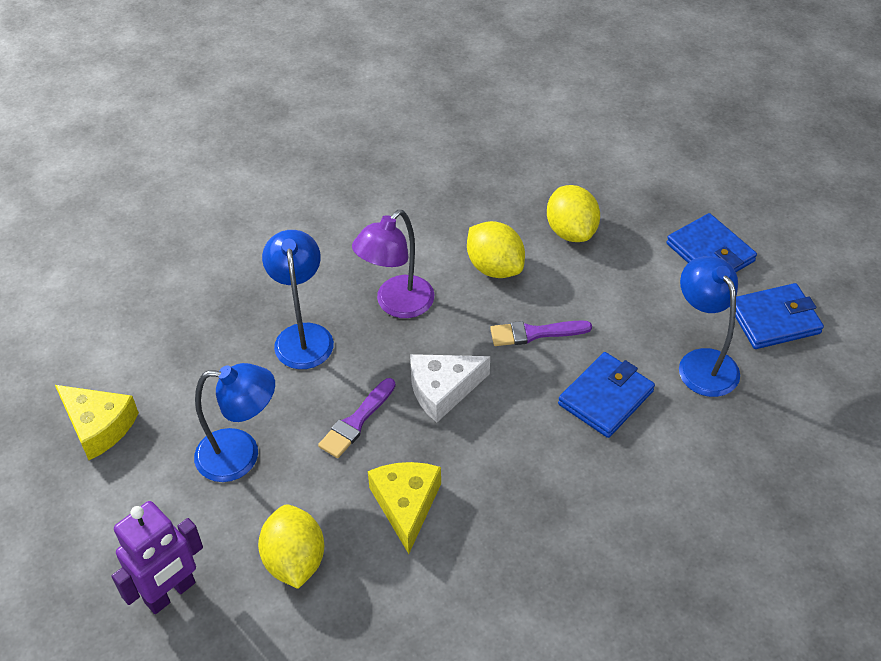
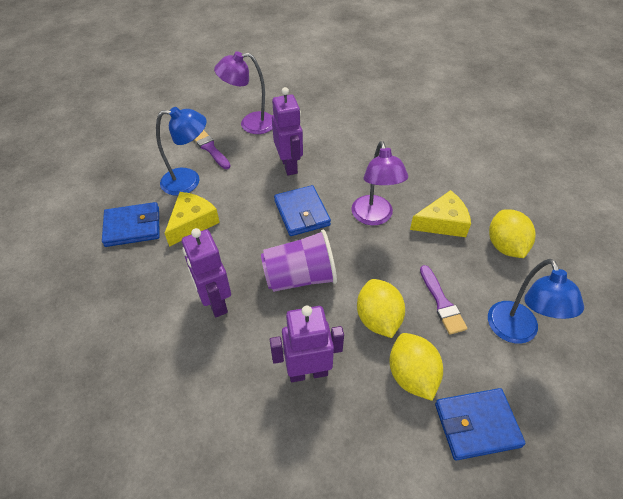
blue lamp: 3 -> 2
purple cup: 0 -> 1
purple lamp: 1 -> 2
purple robot: 1 -> 3
white cheese: 1 -> 0

